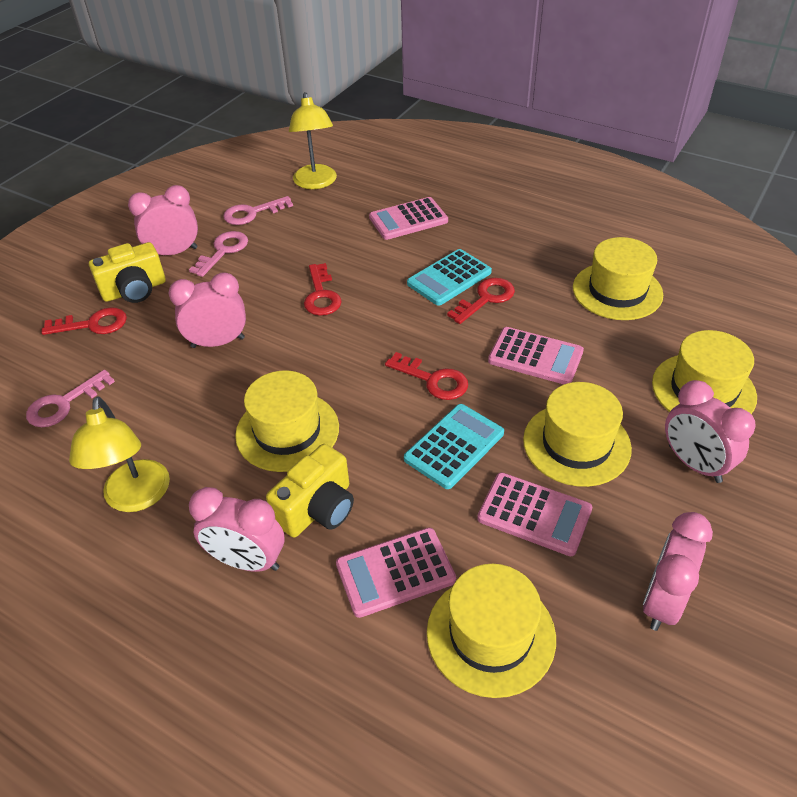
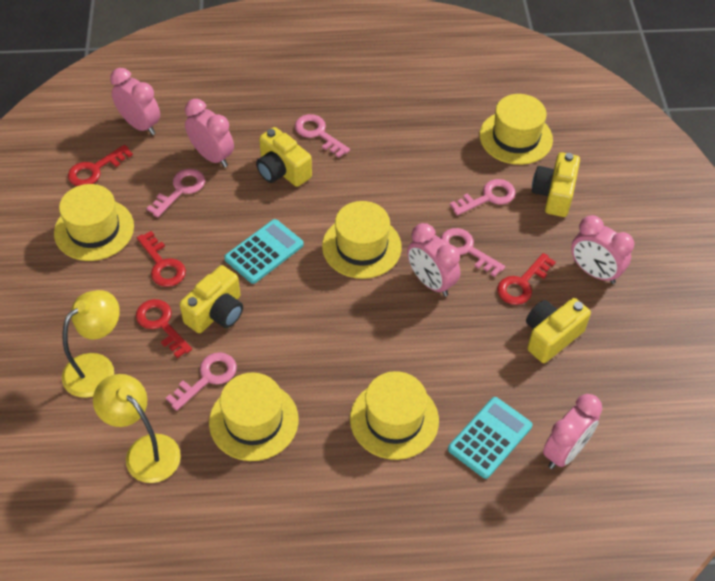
pink calculator: 4 -> 0
pink key: 3 -> 5
yellow camera: 2 -> 4

